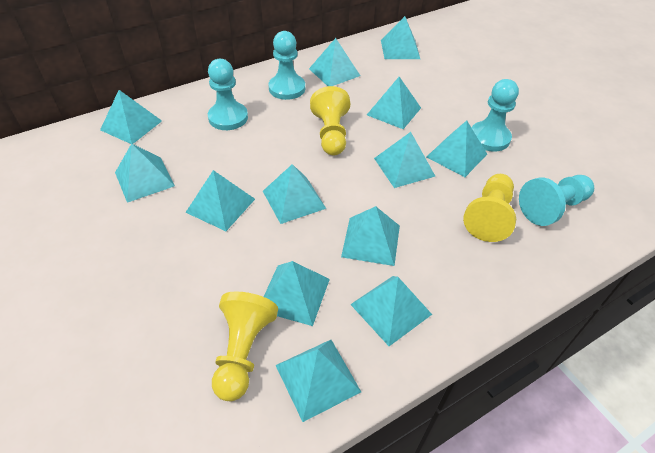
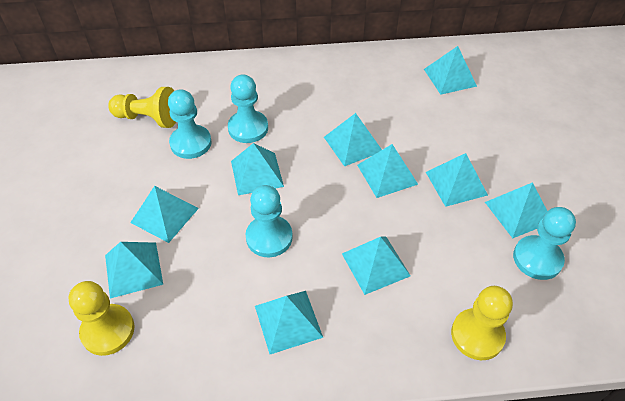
turquoise pyramid: 13 -> 10

